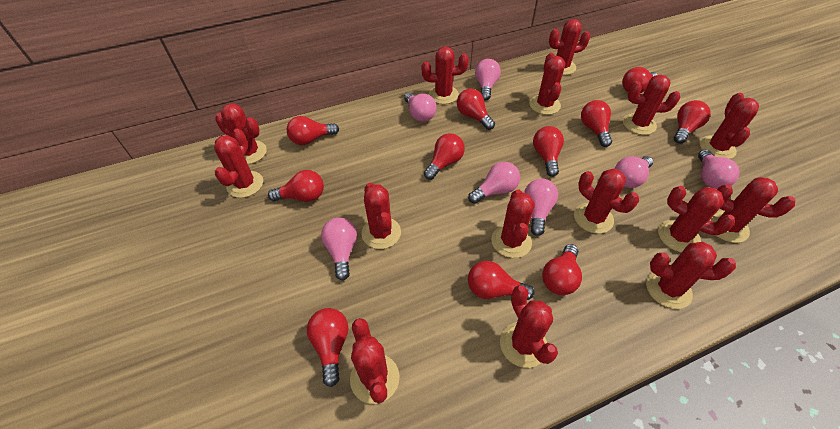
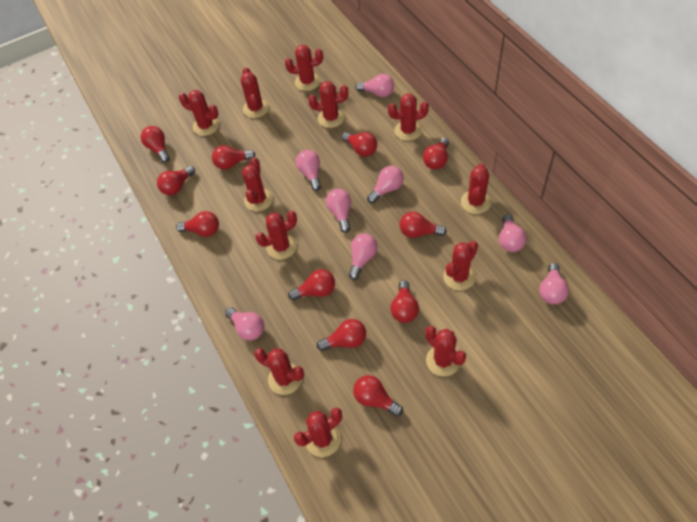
pink light bulb: 7 -> 8
red cactus: 15 -> 12

